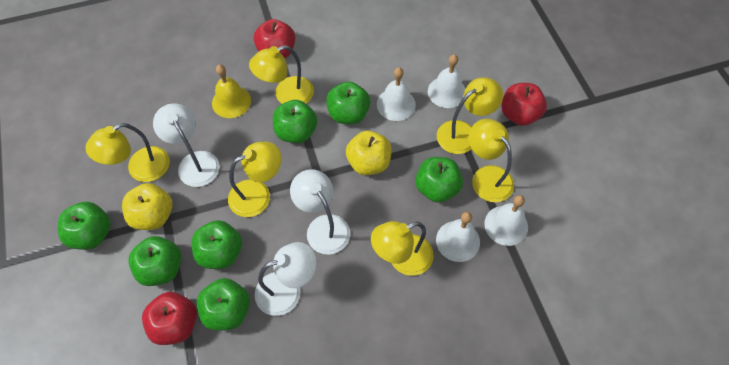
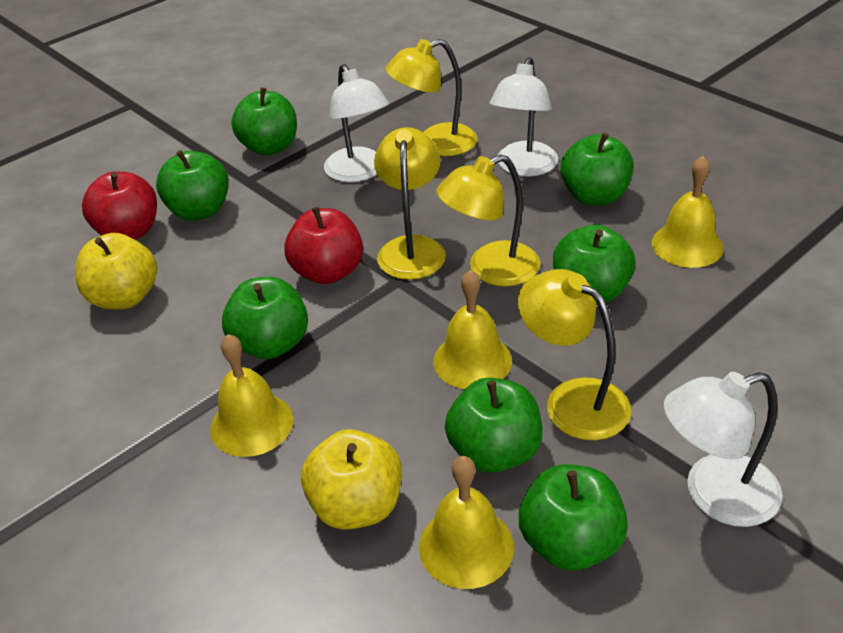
red apple: 3 -> 2
white bell: 4 -> 0
yellow bell: 1 -> 4
yellow lamp: 6 -> 4

